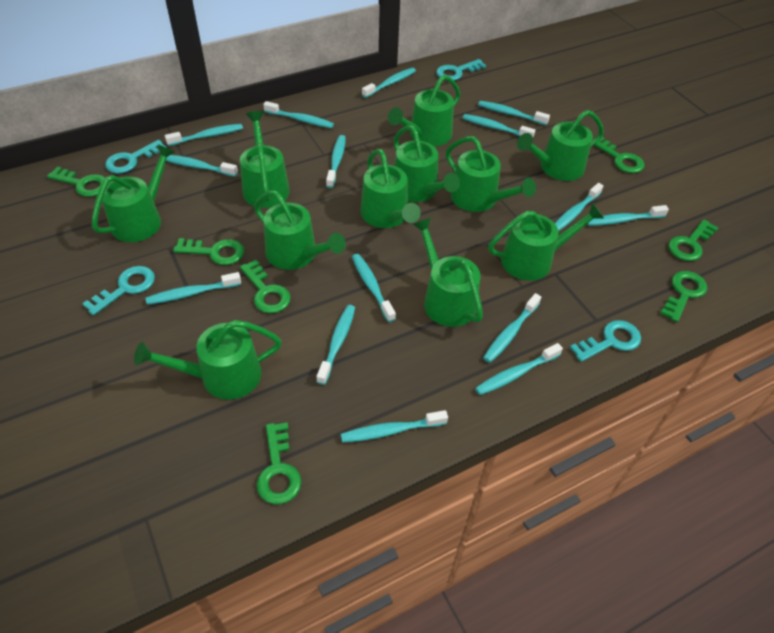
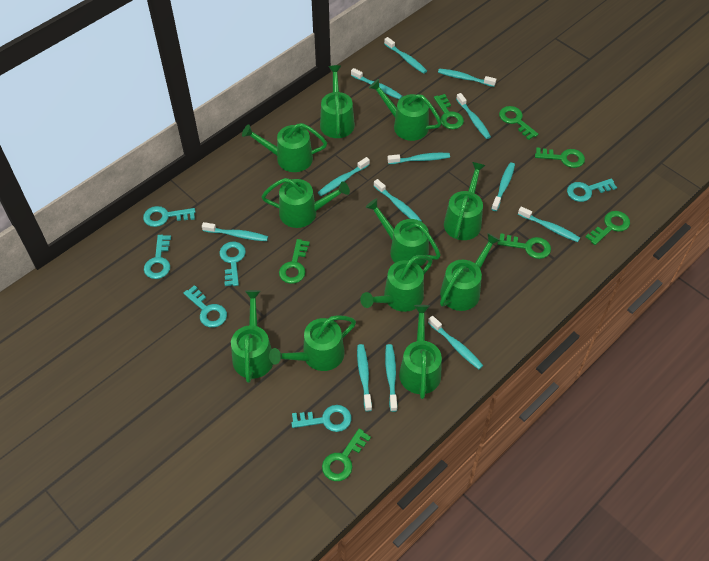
turquoise key: 4 -> 6
turquoise toothbrush: 15 -> 13

